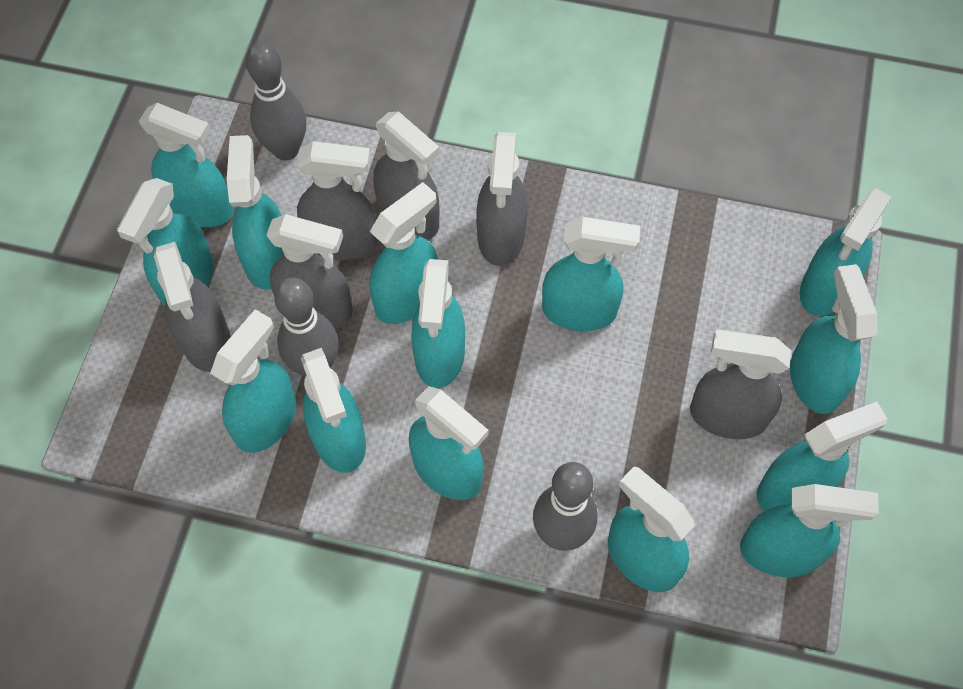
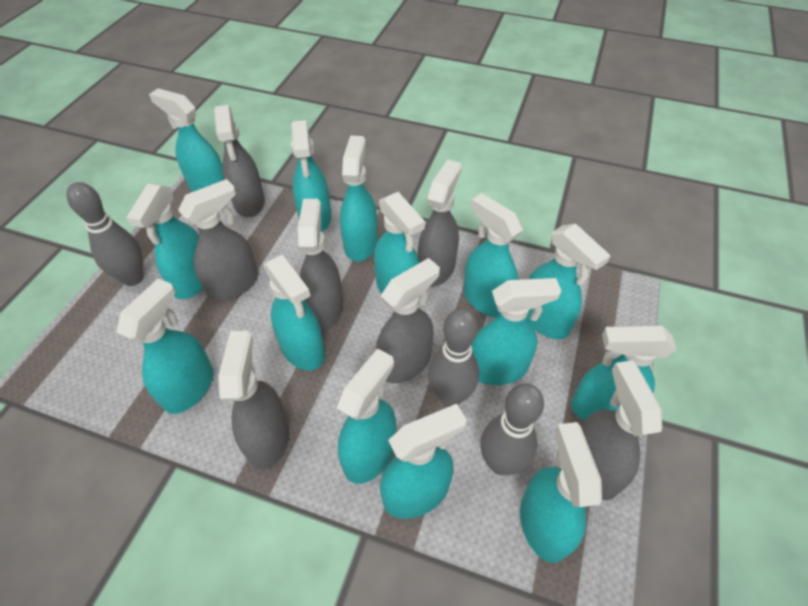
grey spray bottle: 6 -> 7

